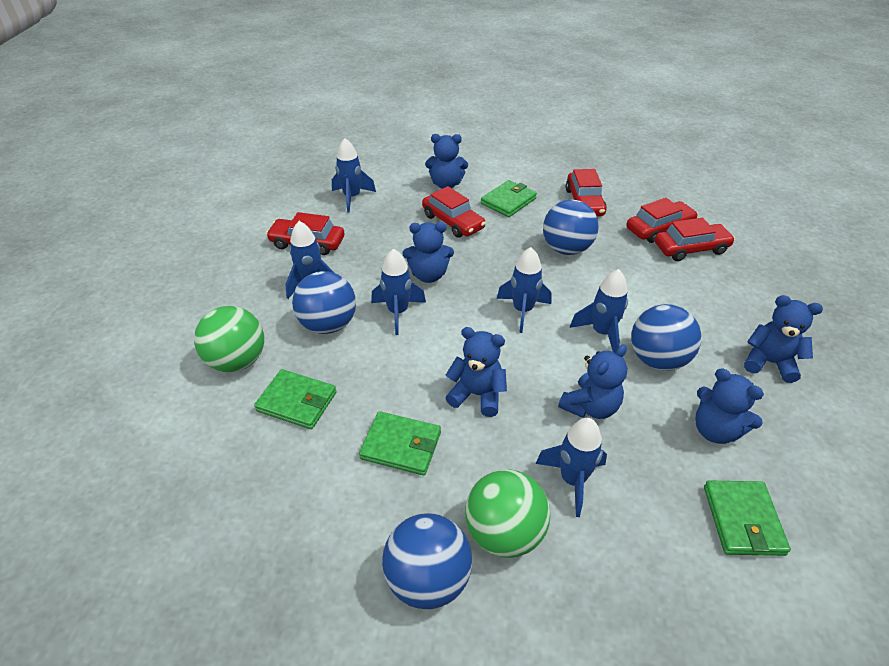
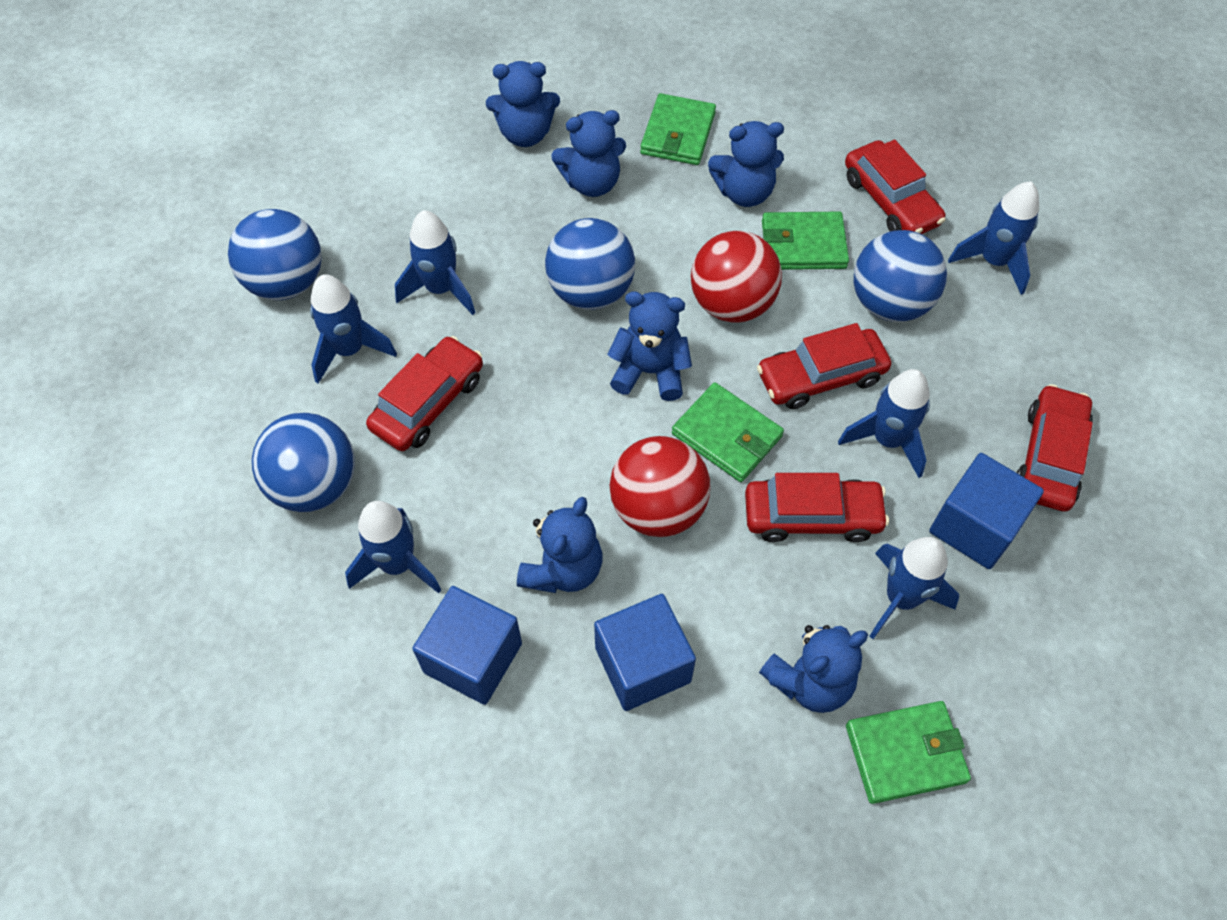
blue cube: 0 -> 3
green ball: 2 -> 0
red ball: 0 -> 2

